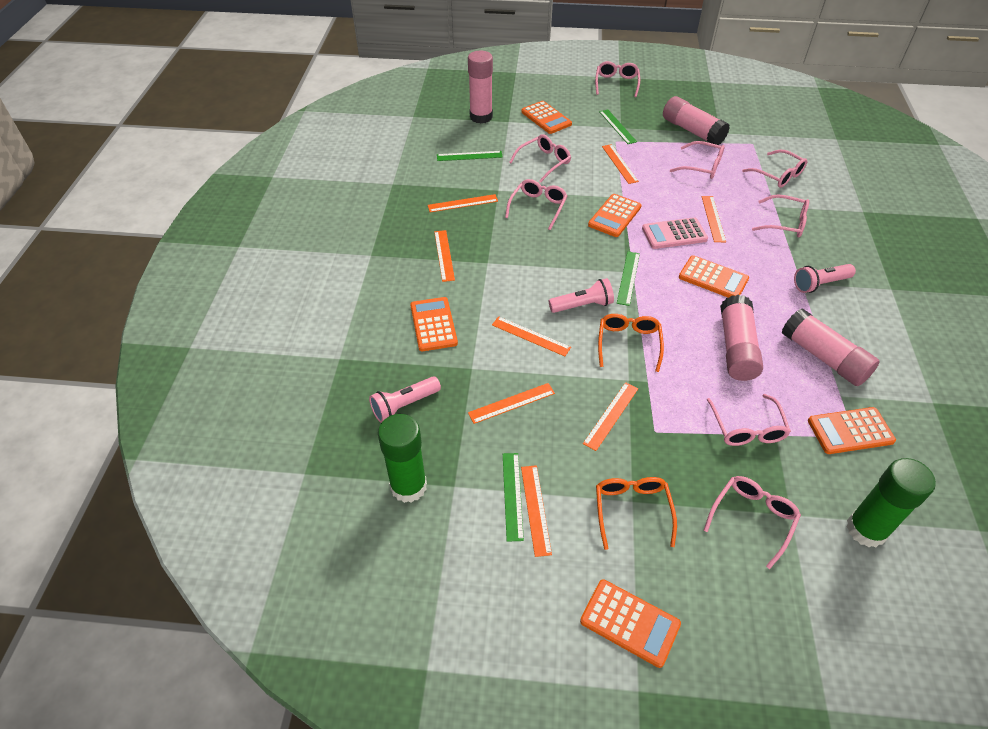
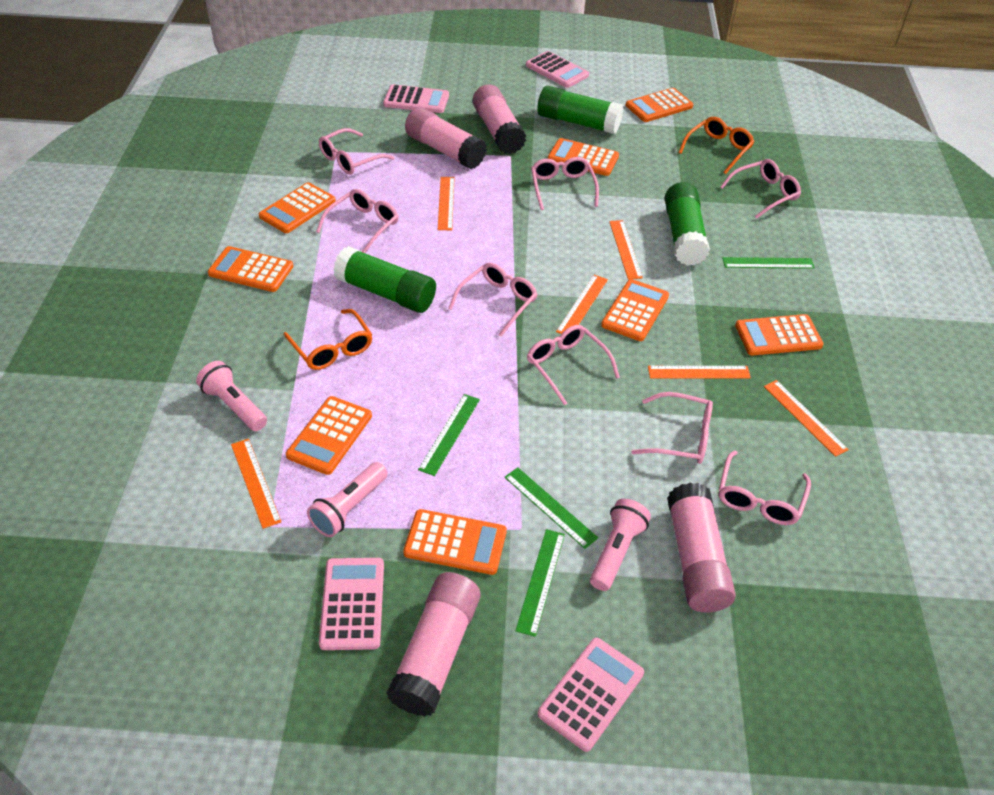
green glue stick: 2 -> 3
orange calculator: 6 -> 8
orange ruler: 8 -> 6
pink calculator: 1 -> 4

